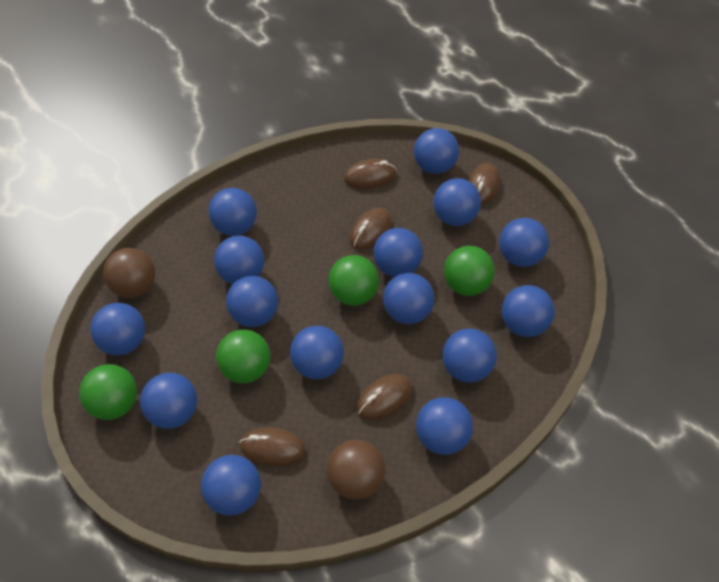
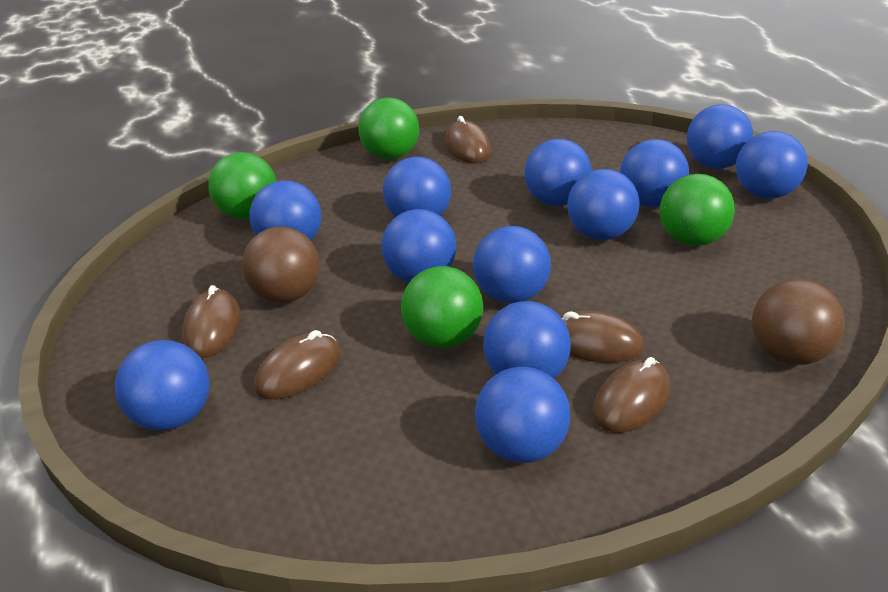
blue ball: 15 -> 12

